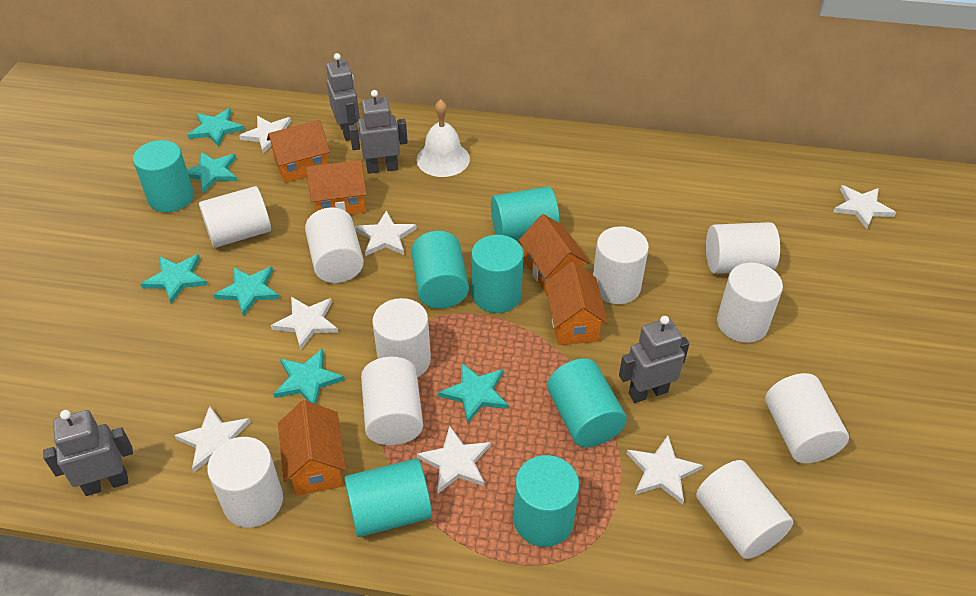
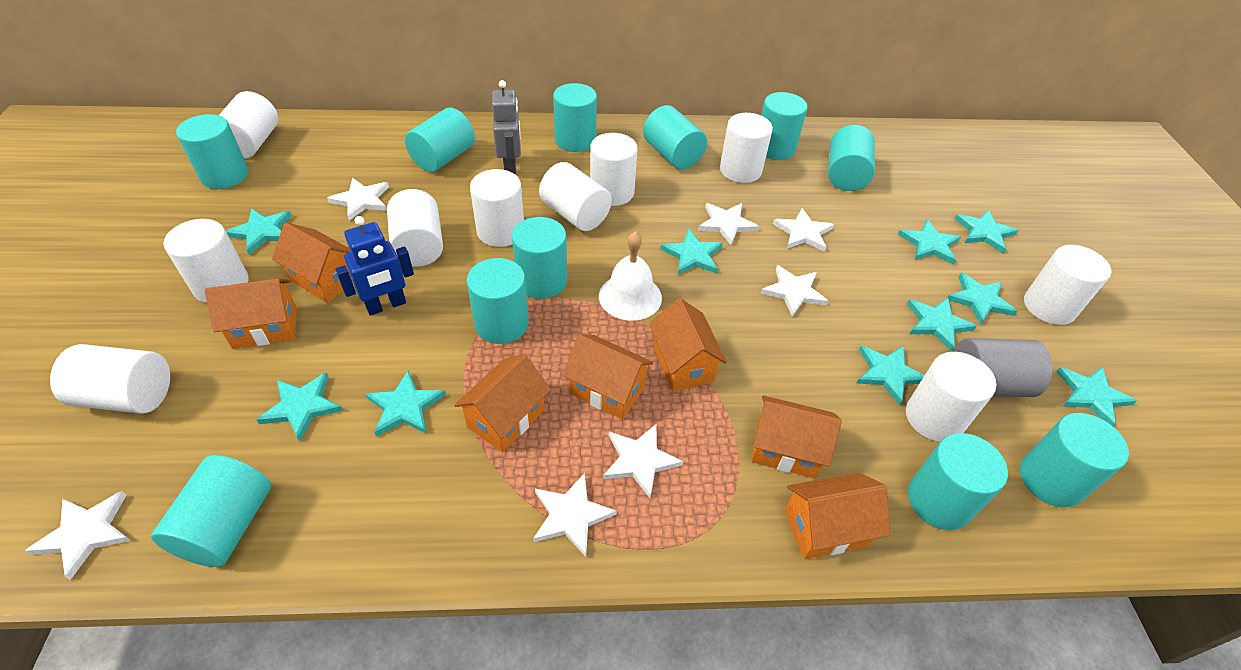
blue robot: 0 -> 1
grey cylinder: 0 -> 1
grey robot: 4 -> 1
orange house: 5 -> 7
turquoise cylinder: 7 -> 11
turquoise star: 6 -> 10

